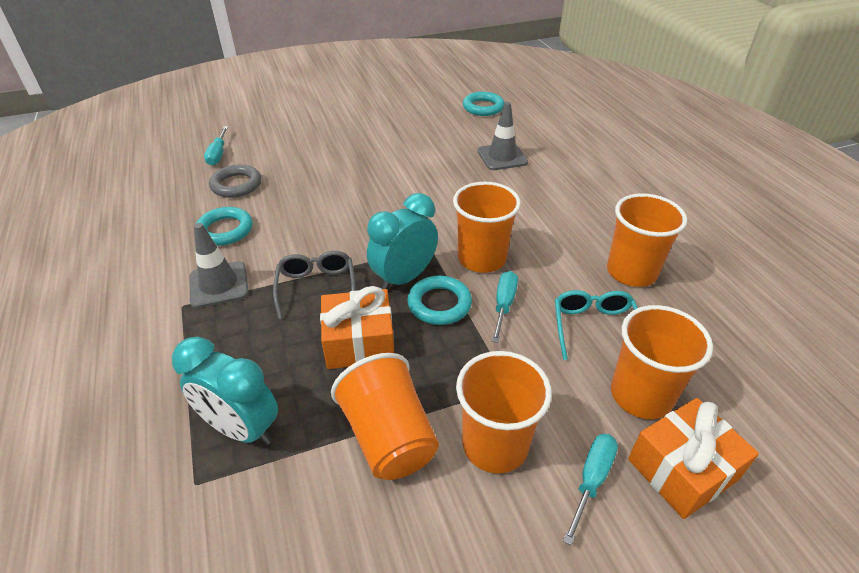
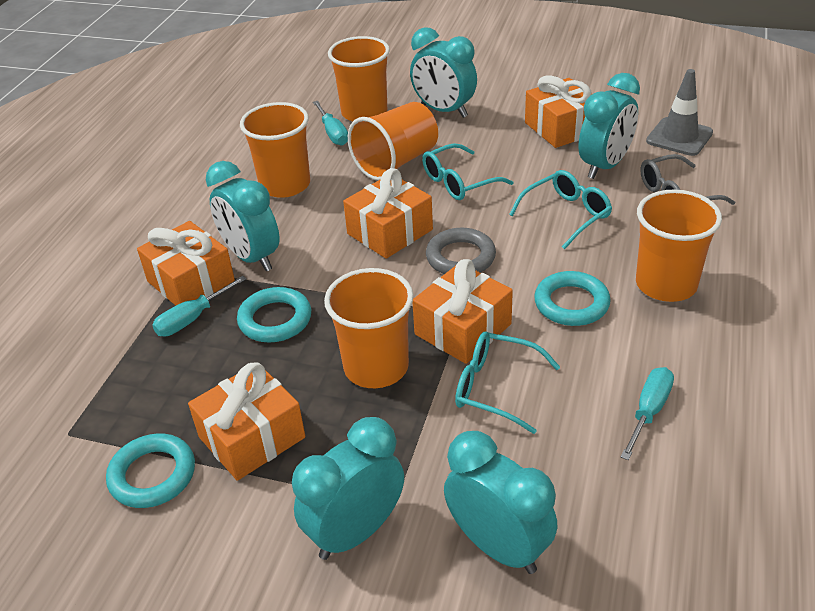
grey traffic cone: 2 -> 1
orange gift: 2 -> 5
turquoise clock: 2 -> 5
turquoise glasses: 1 -> 3

